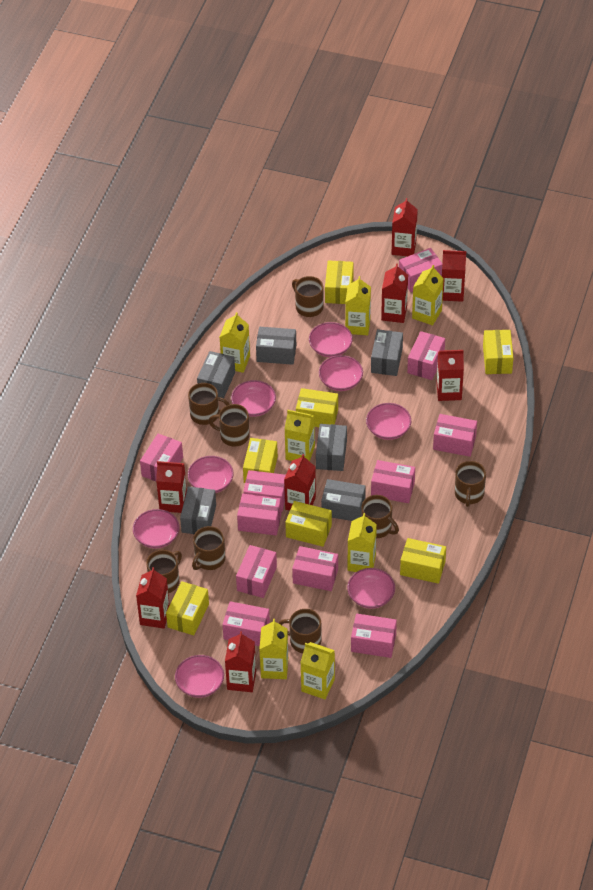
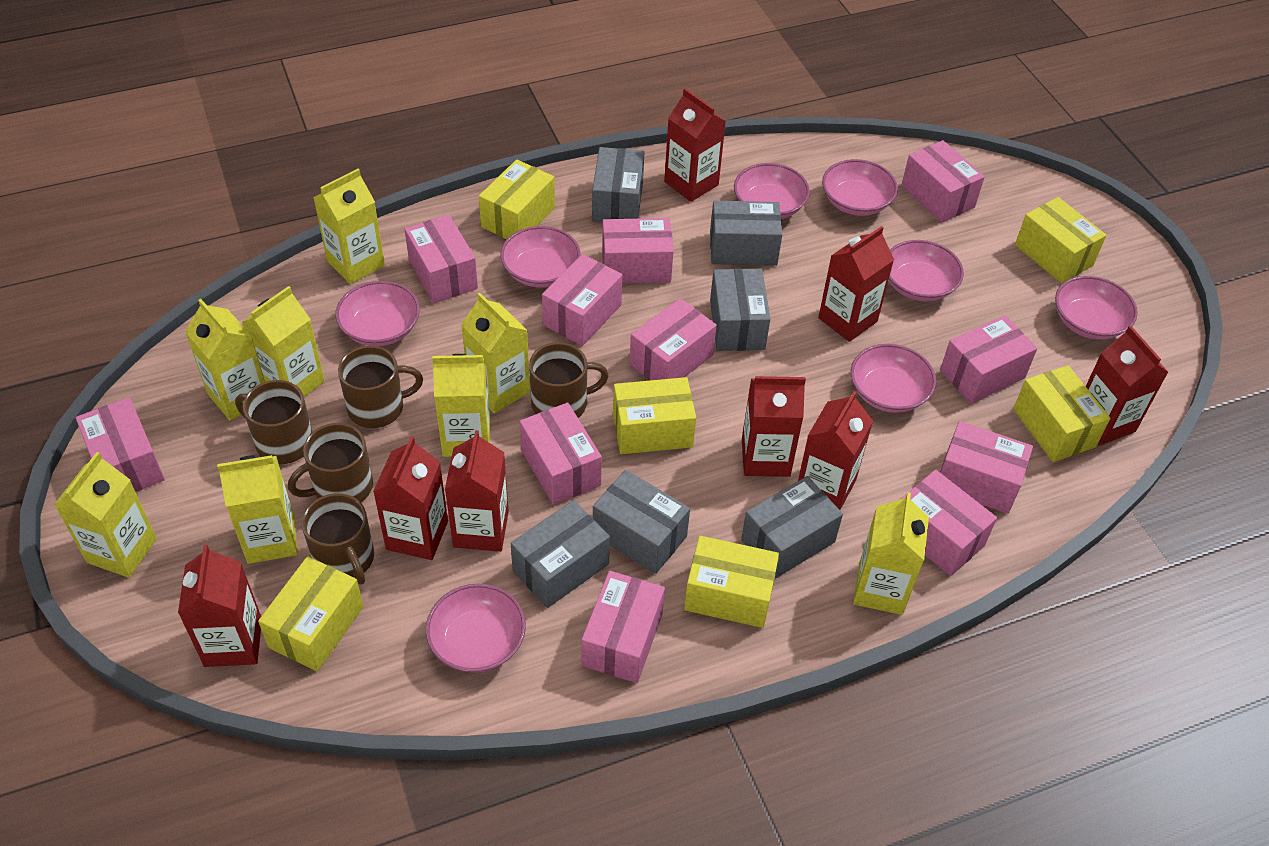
brown mug: 8 -> 5
yellow box: 7 -> 6
yellow carton: 7 -> 8

